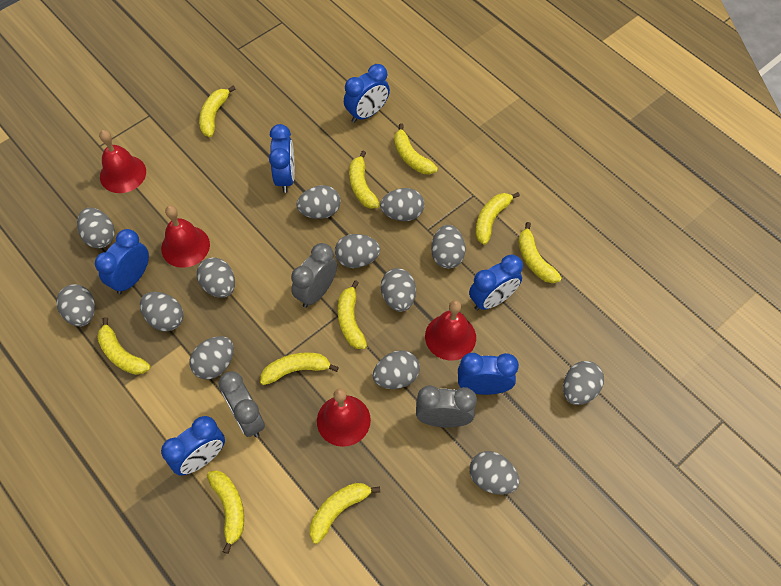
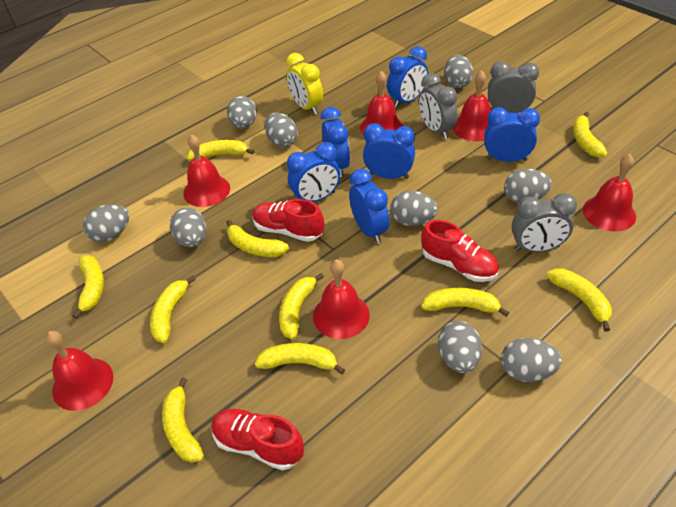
grey egg: 13 -> 9
red bell: 4 -> 6
red shoe: 0 -> 3
yellow clock: 0 -> 1

